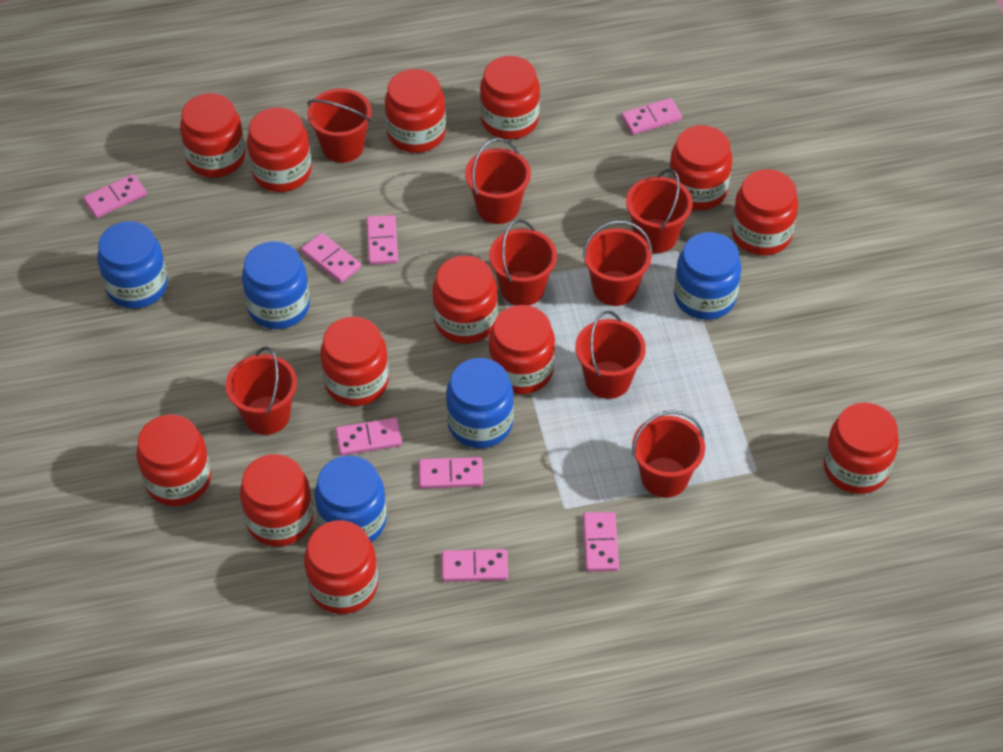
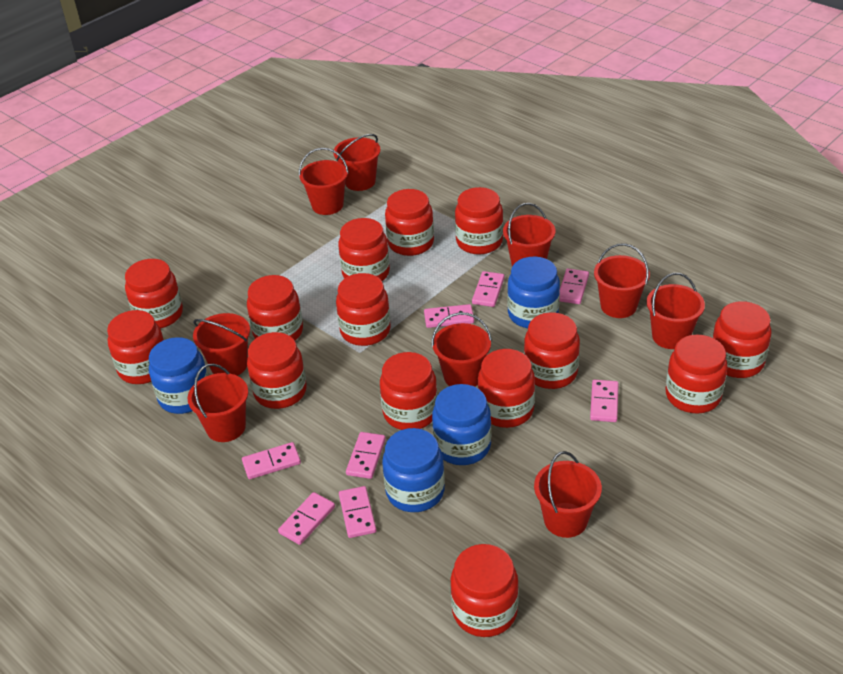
blue jar: 5 -> 4
red bucket: 8 -> 9
red jar: 13 -> 14

